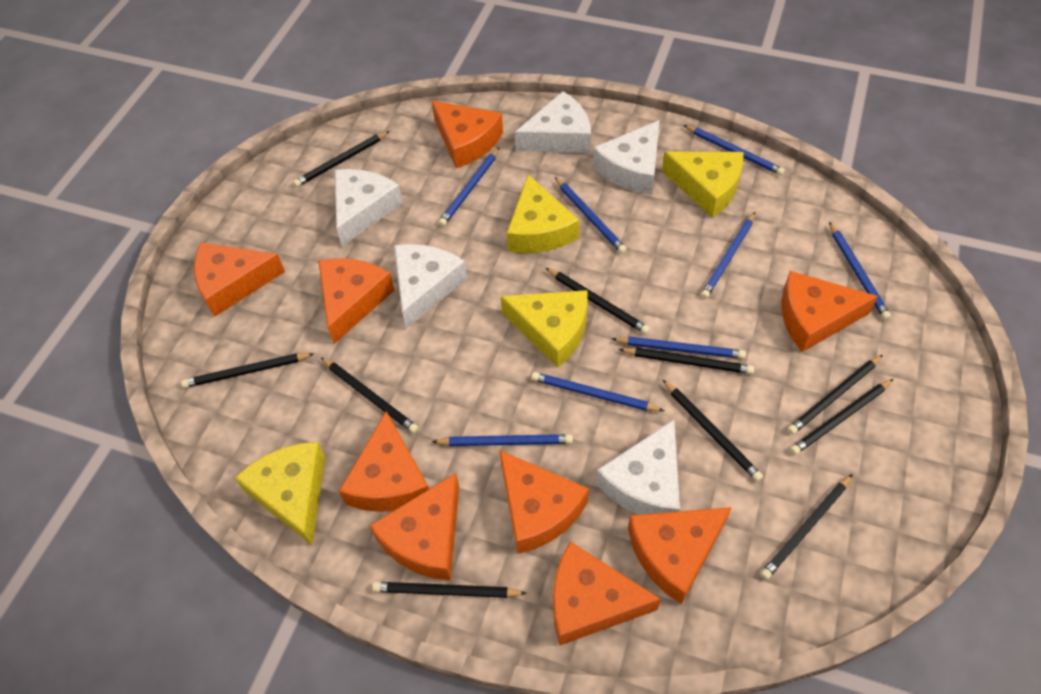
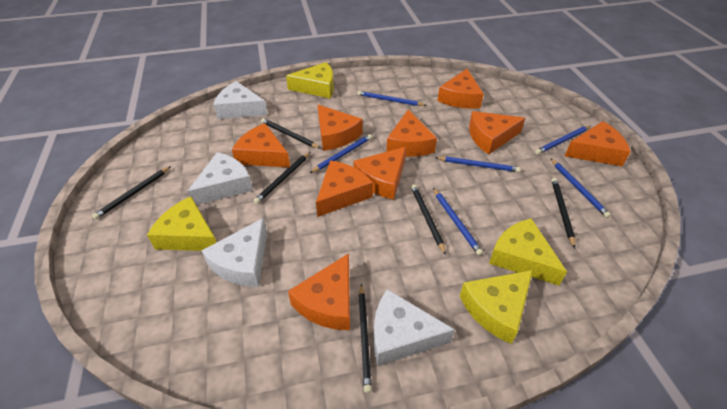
black pencil: 10 -> 6
blue pencil: 8 -> 6
white cheese: 5 -> 4

